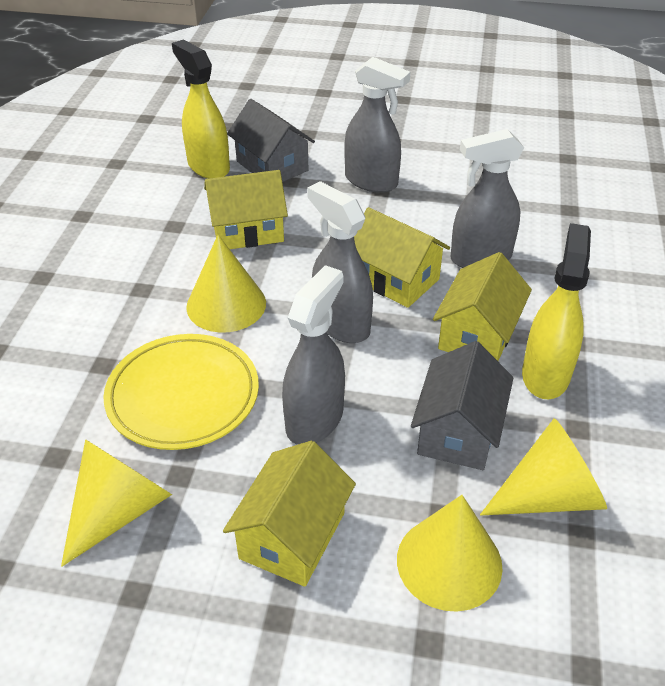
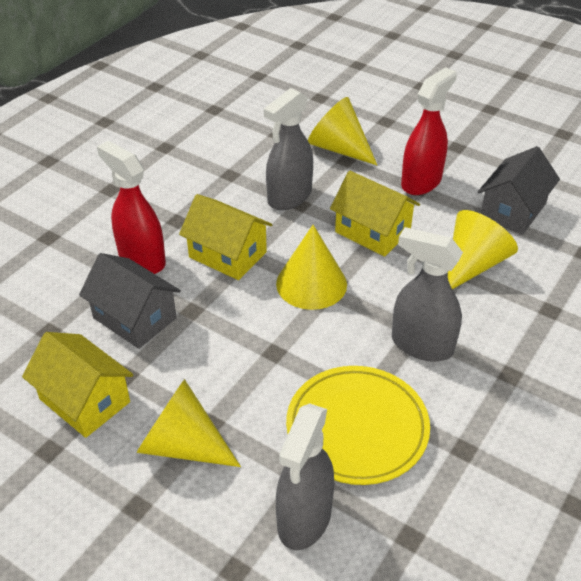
grey spray bottle: 4 -> 3
red spray bottle: 0 -> 2
yellow house: 4 -> 3
yellow spray bottle: 2 -> 0

